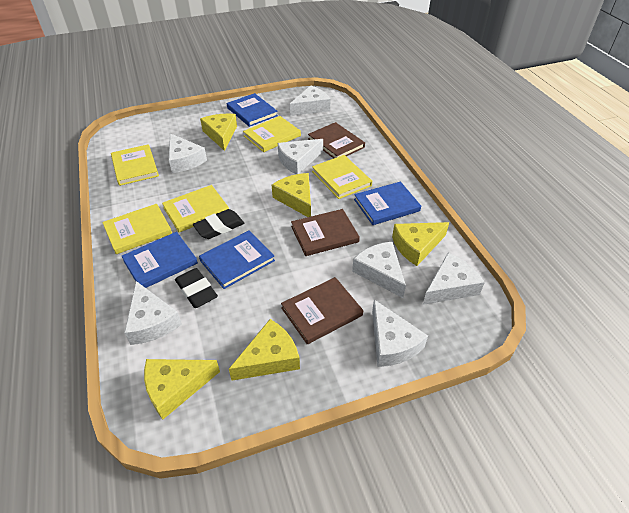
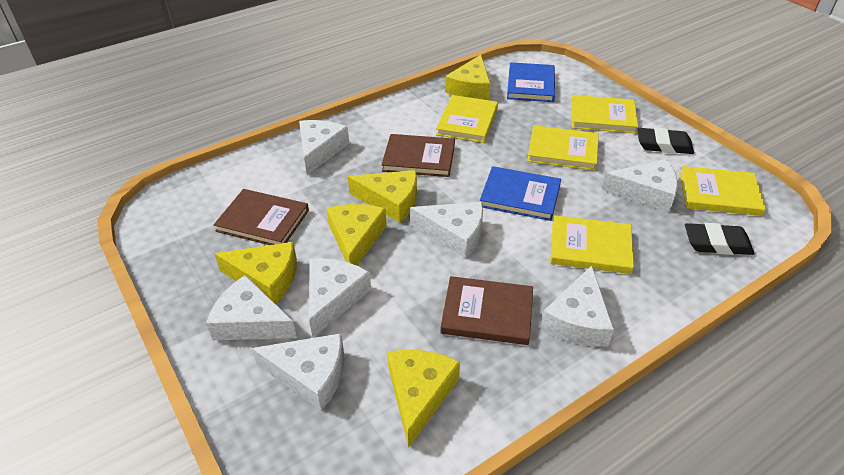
blue book: 4 -> 2

